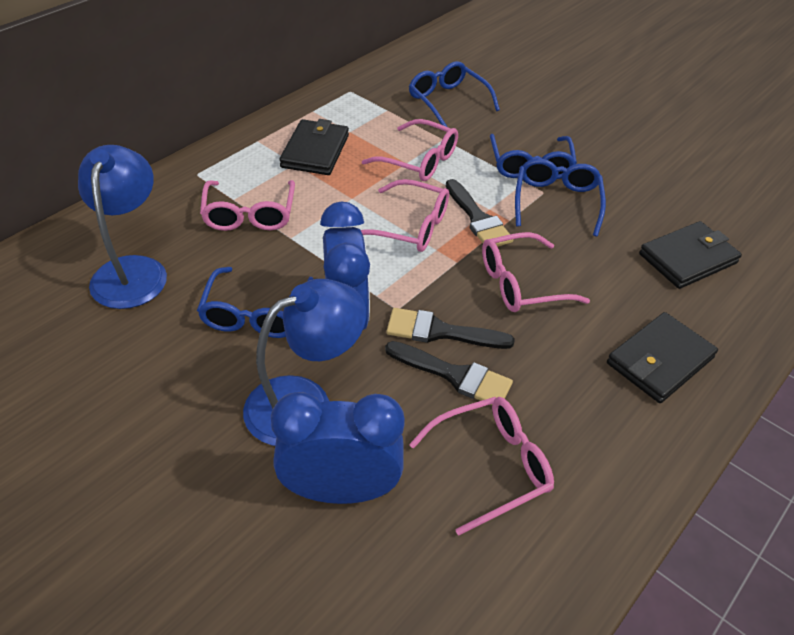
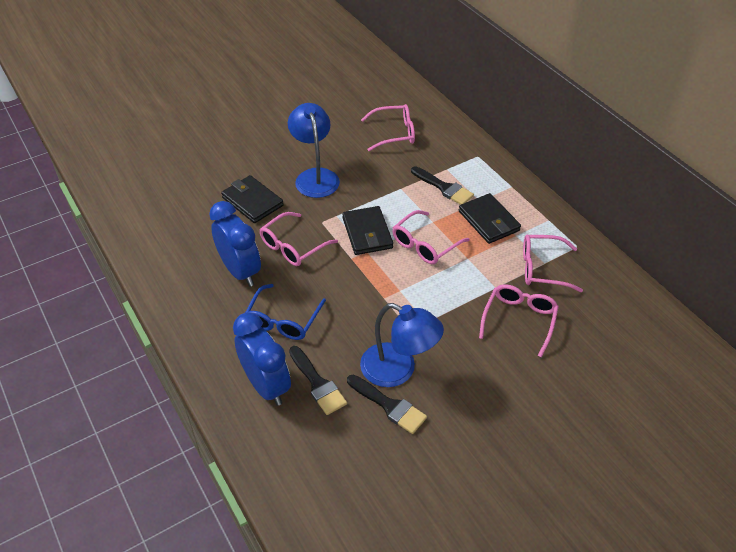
blue glasses: 4 -> 1

